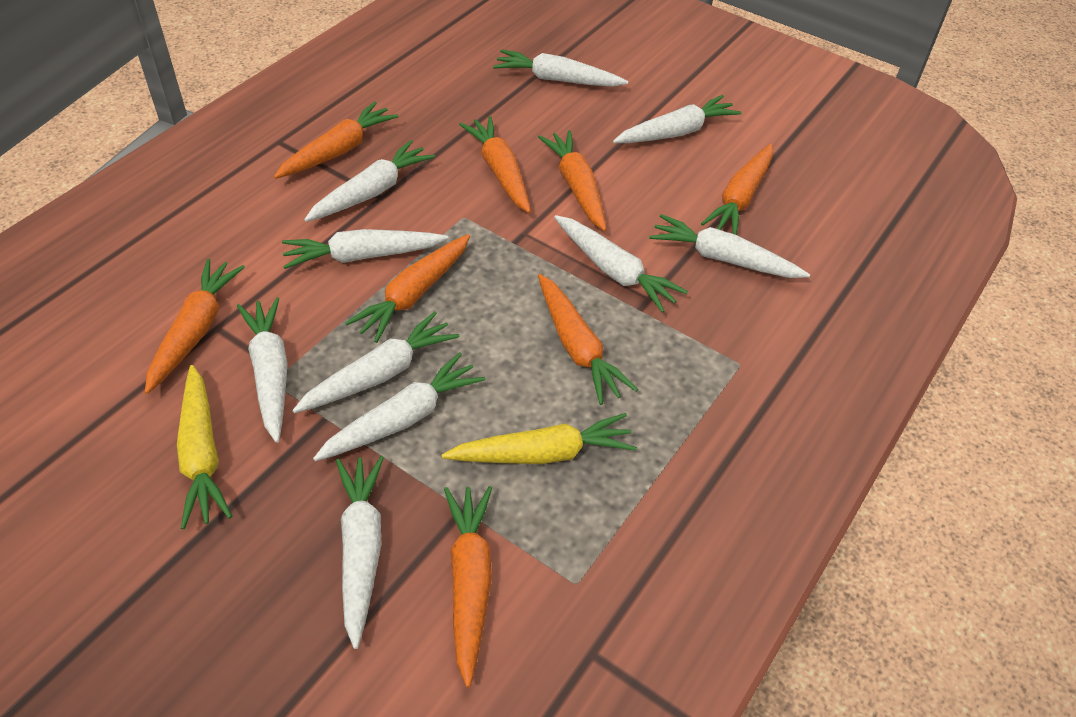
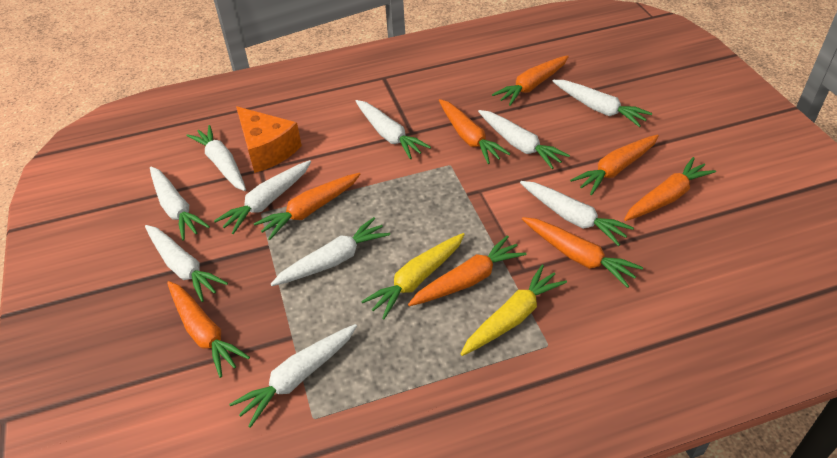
orange cheese: 0 -> 1

